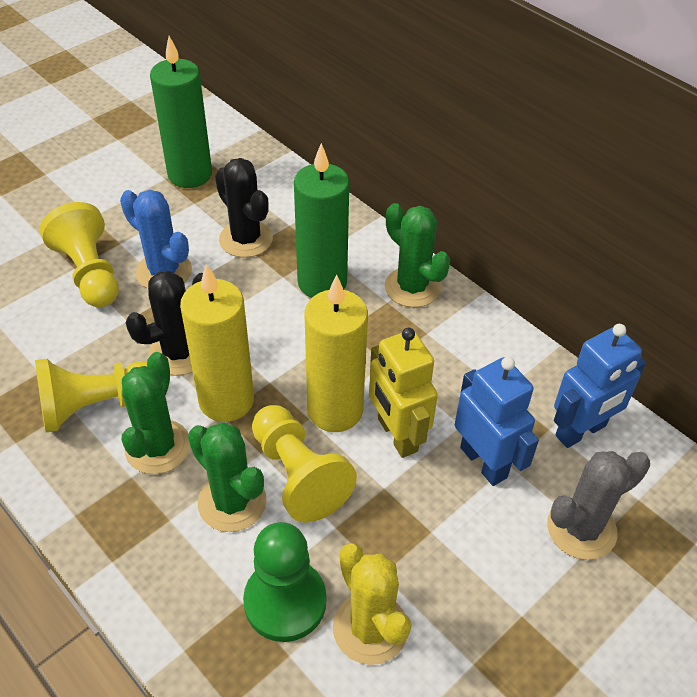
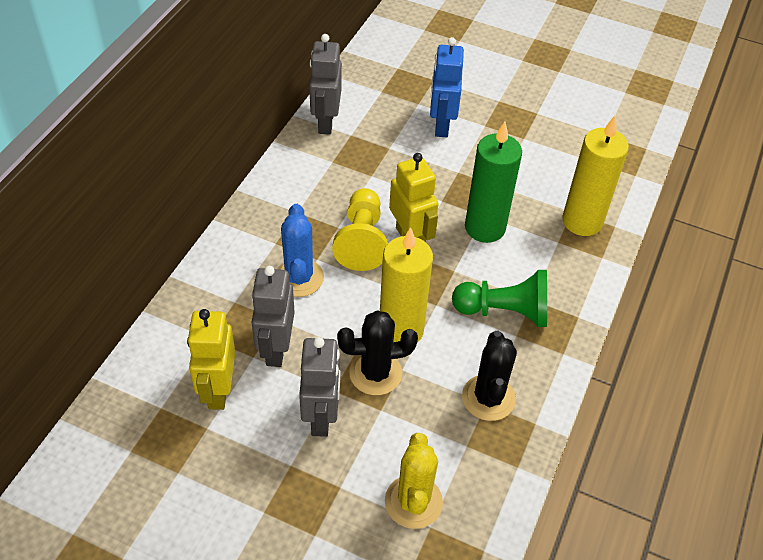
blue robot: 2 -> 1
green cactus: 3 -> 0
green candle: 2 -> 1
grey cactus: 1 -> 0
grey robot: 0 -> 3
yellow pawn: 3 -> 1
yellow robot: 1 -> 2

